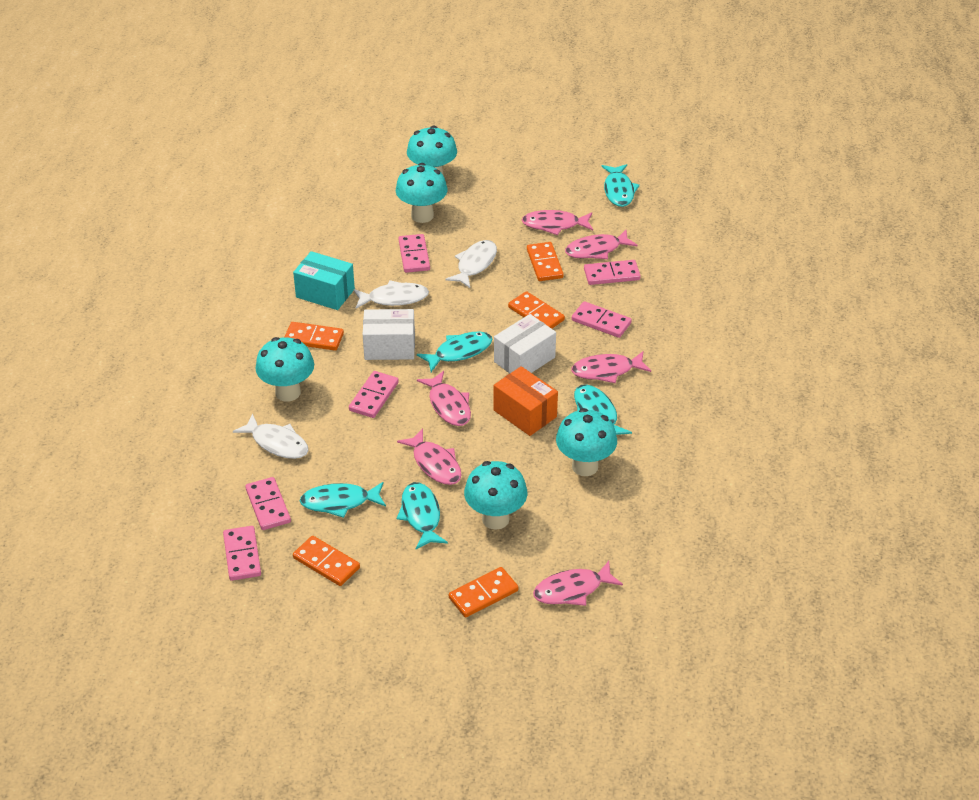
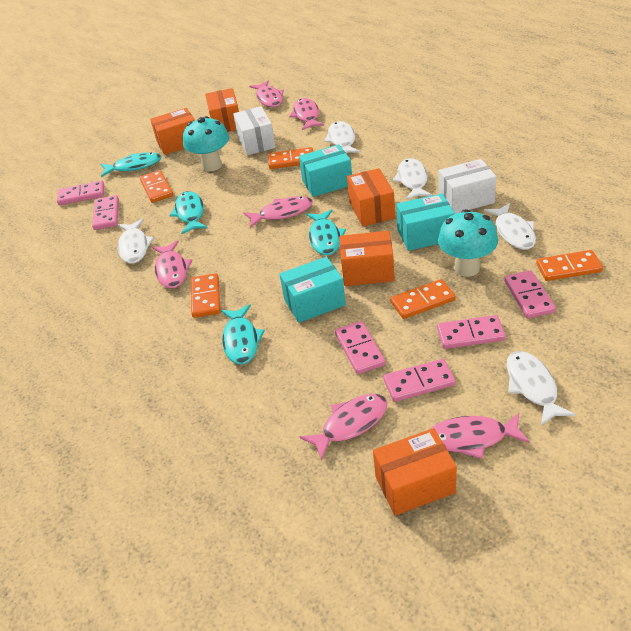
orange box: 1 -> 5
turquoise box: 1 -> 3
turquoise fish: 5 -> 4
turquoise mushroom: 5 -> 2
white fish: 3 -> 5

